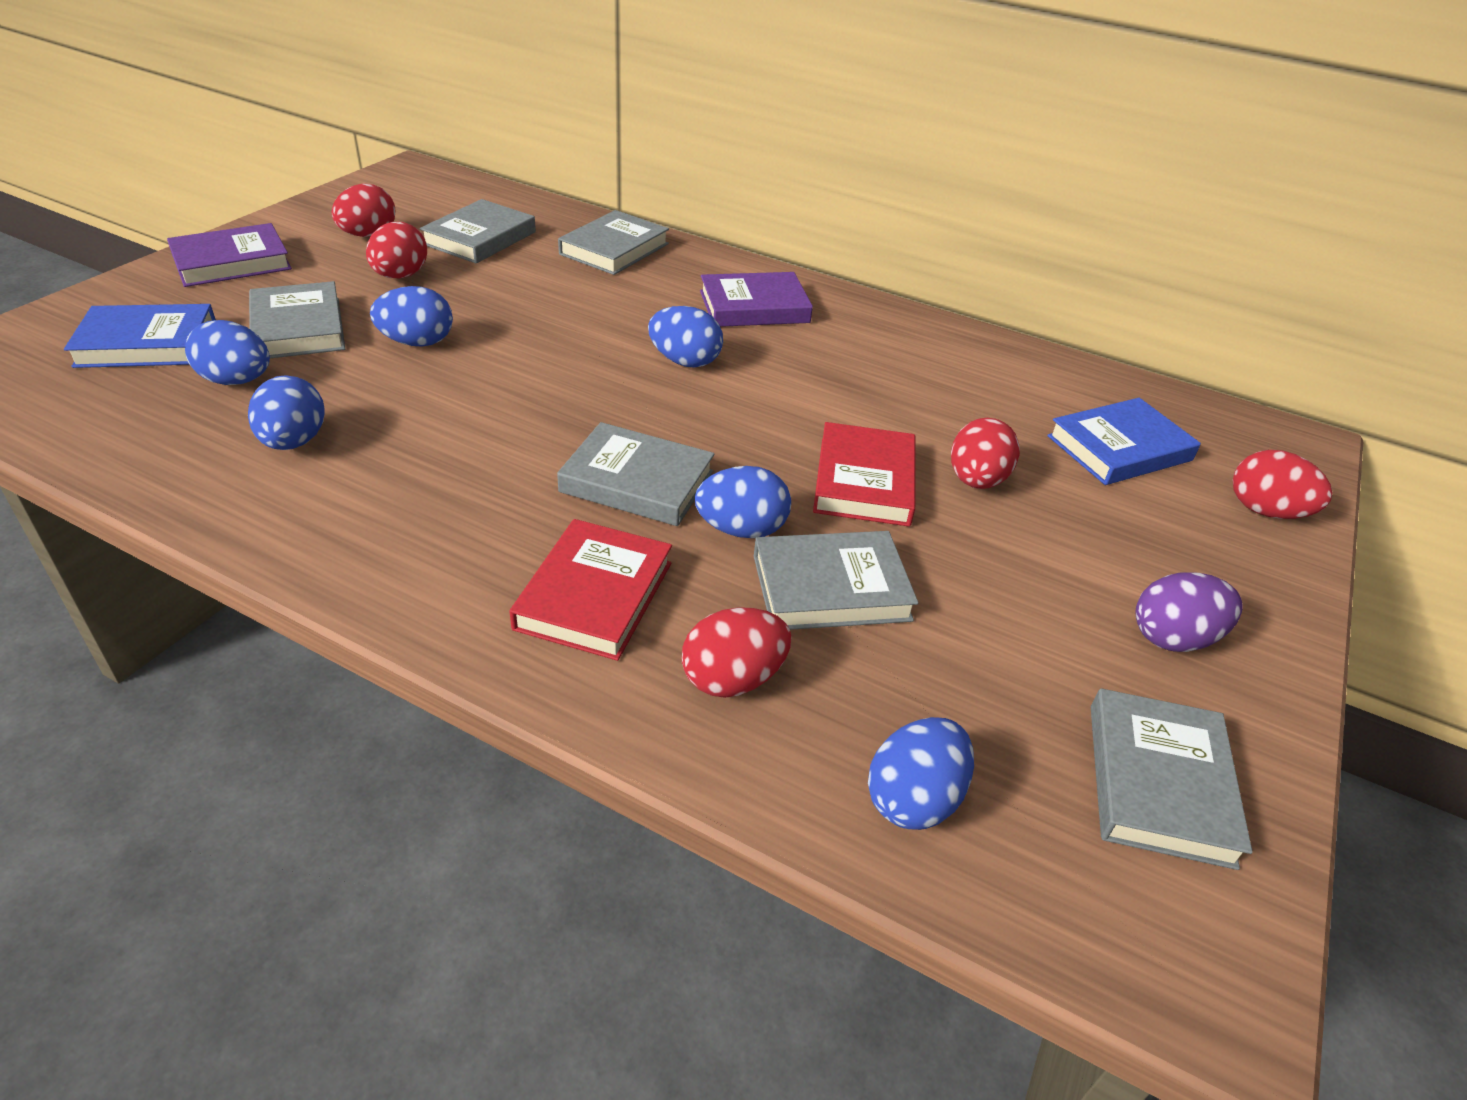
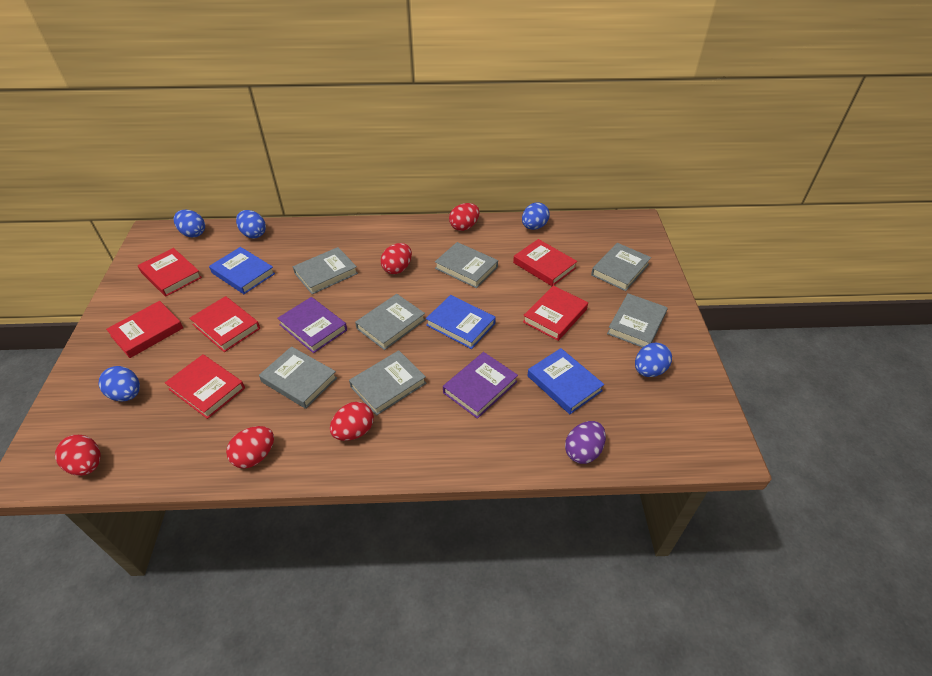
blue book: 2 -> 3
blue egg: 6 -> 5
grey book: 6 -> 7
red book: 2 -> 6

